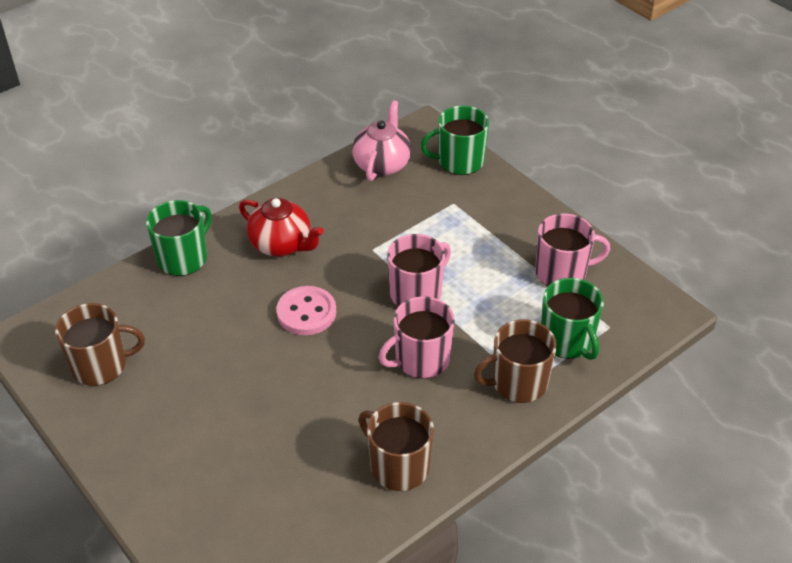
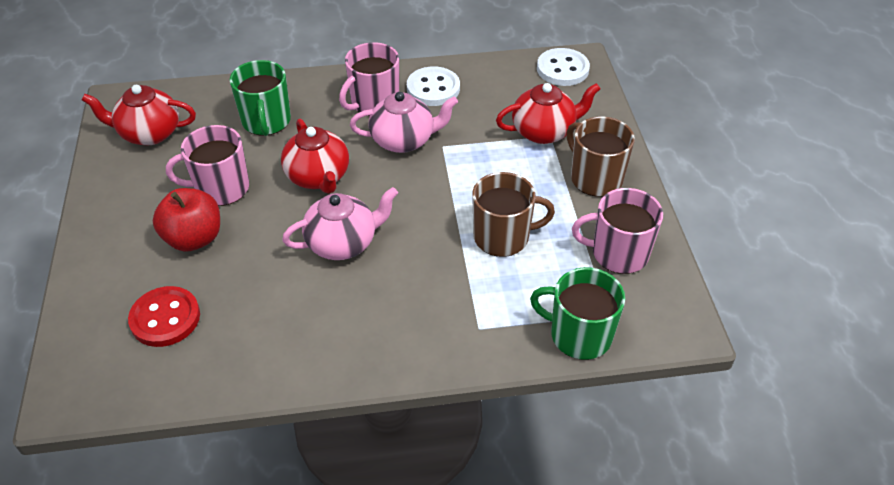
brown mug: 3 -> 2
green mug: 3 -> 2
pink button: 1 -> 0
pink teapot: 1 -> 2
red apple: 0 -> 1
red button: 0 -> 1
red teapot: 1 -> 3
white button: 0 -> 2

